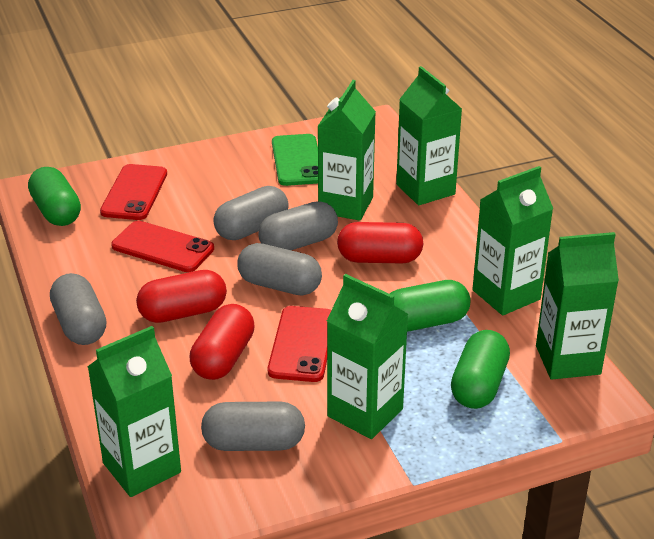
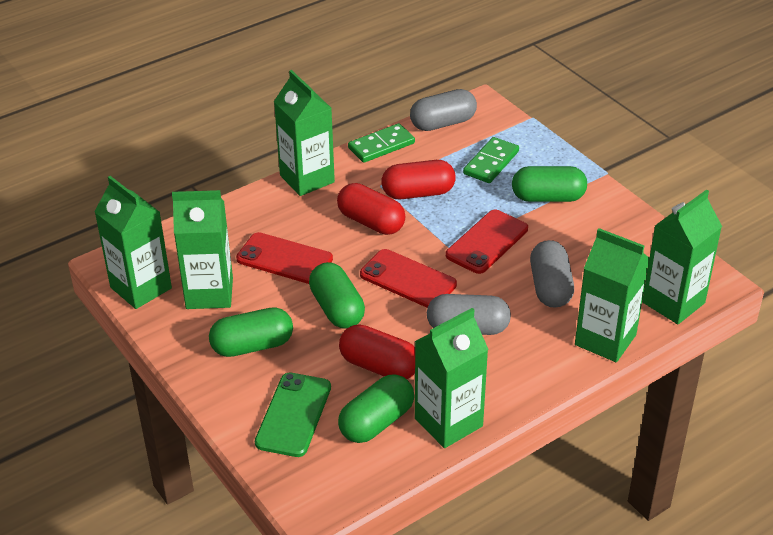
green capsule: 3 -> 4
green domino: 0 -> 2
grey capsule: 5 -> 3

